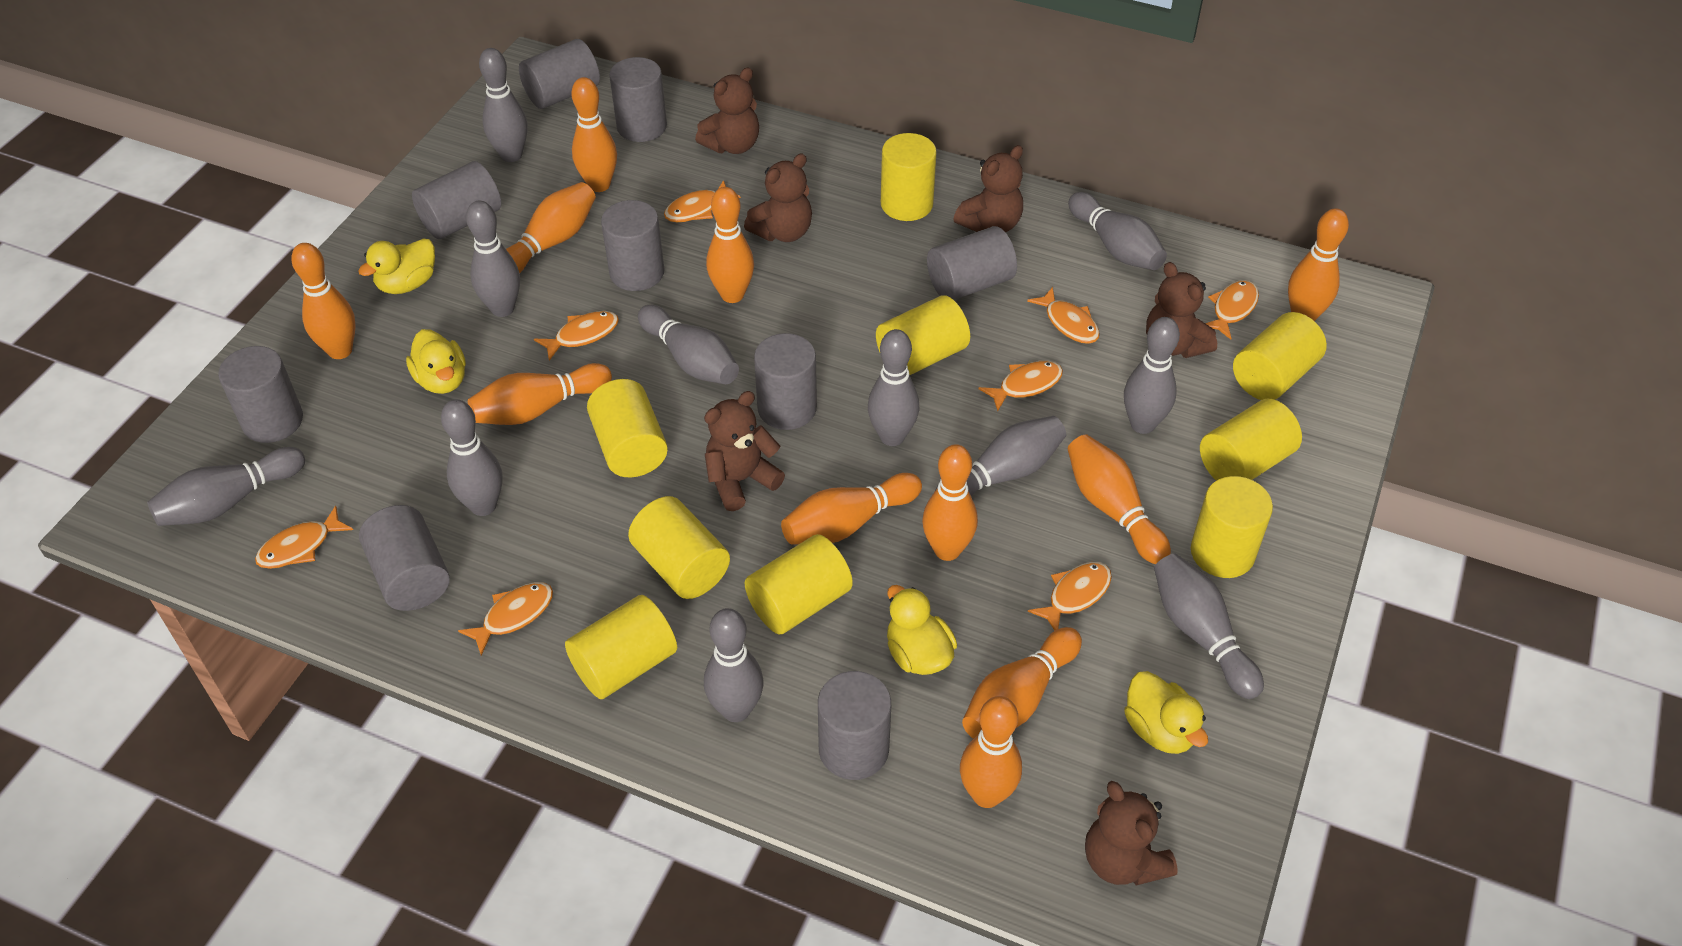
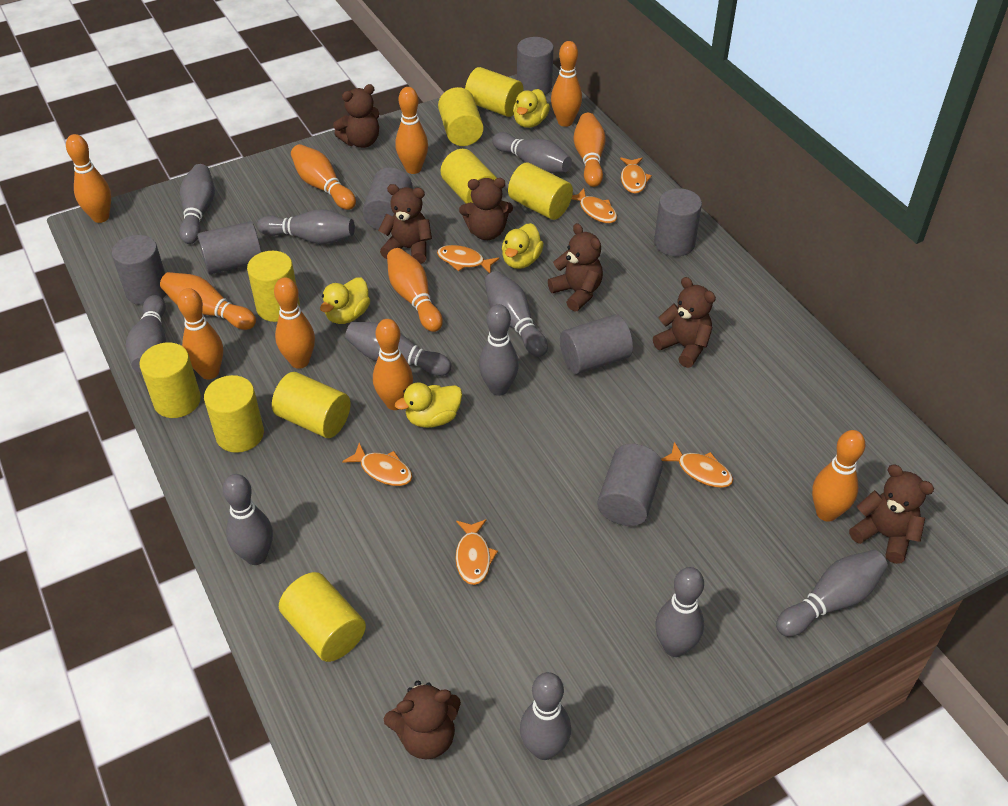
brown teddy bear: 6 -> 7
grey cylinder: 9 -> 7
orange fish: 8 -> 6

